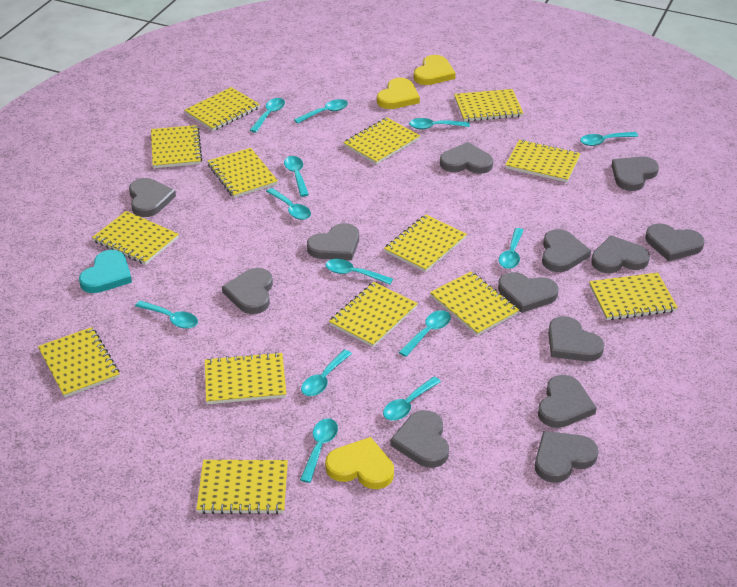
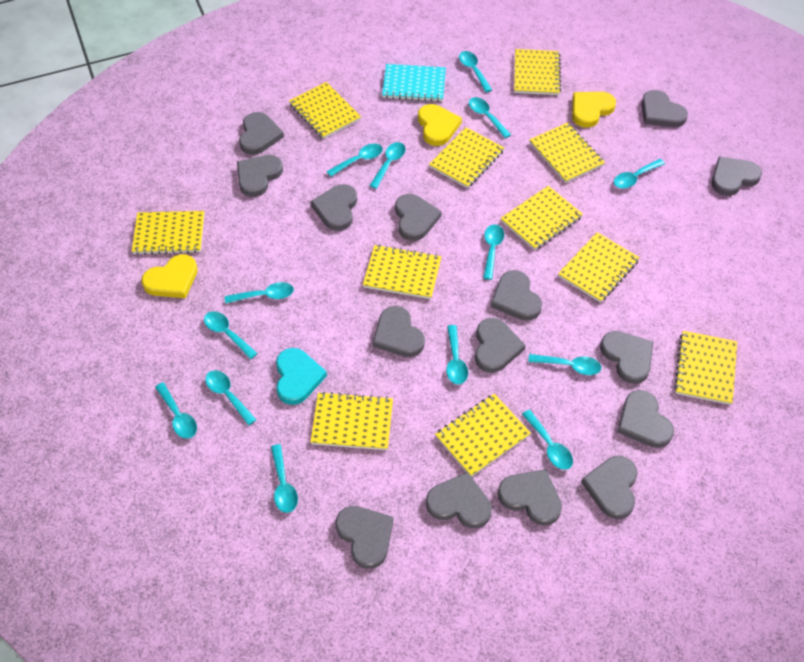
grey heart: 13 -> 15
turquoise notebook: 0 -> 1
turquoise spoon: 13 -> 14
yellow notebook: 14 -> 11

